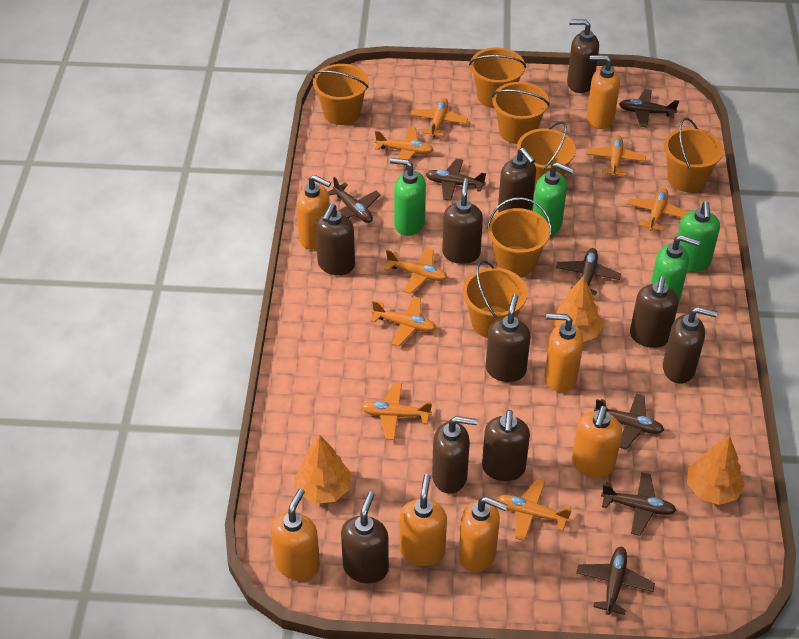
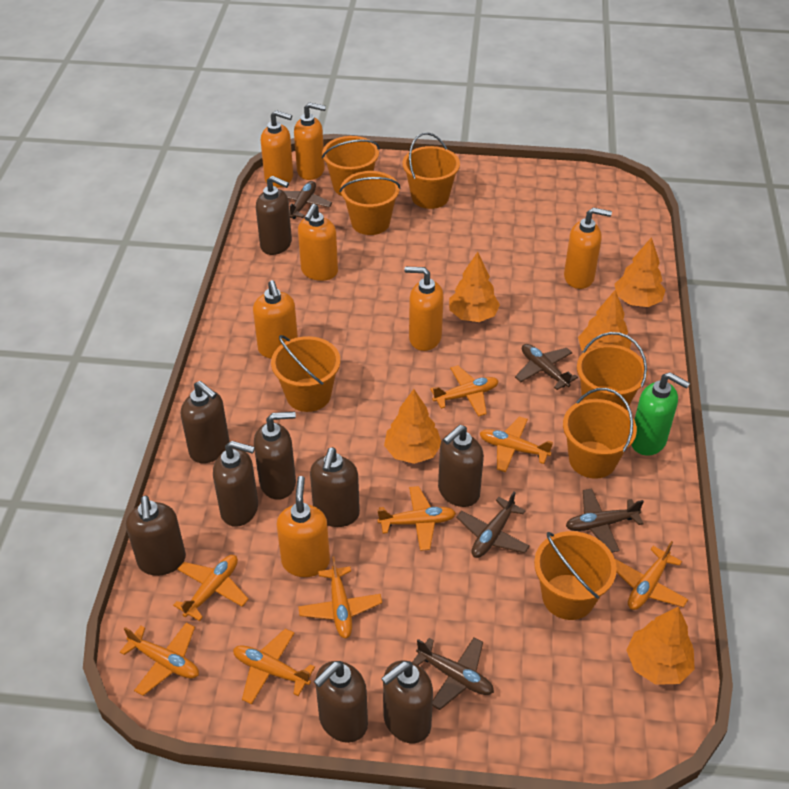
brown plane: 7 -> 5
brown soap dispenser: 10 -> 9
green soap dispenser: 4 -> 1
orange tree: 3 -> 5

